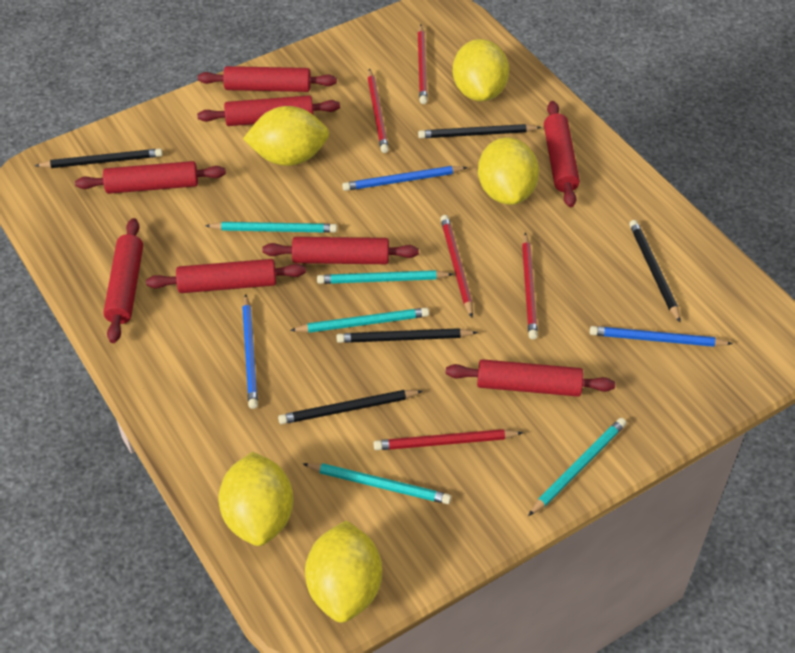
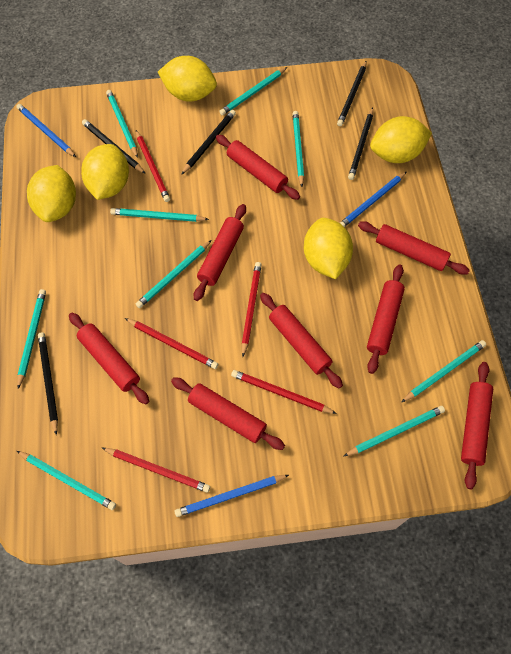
turquoise pencil: 5 -> 9

